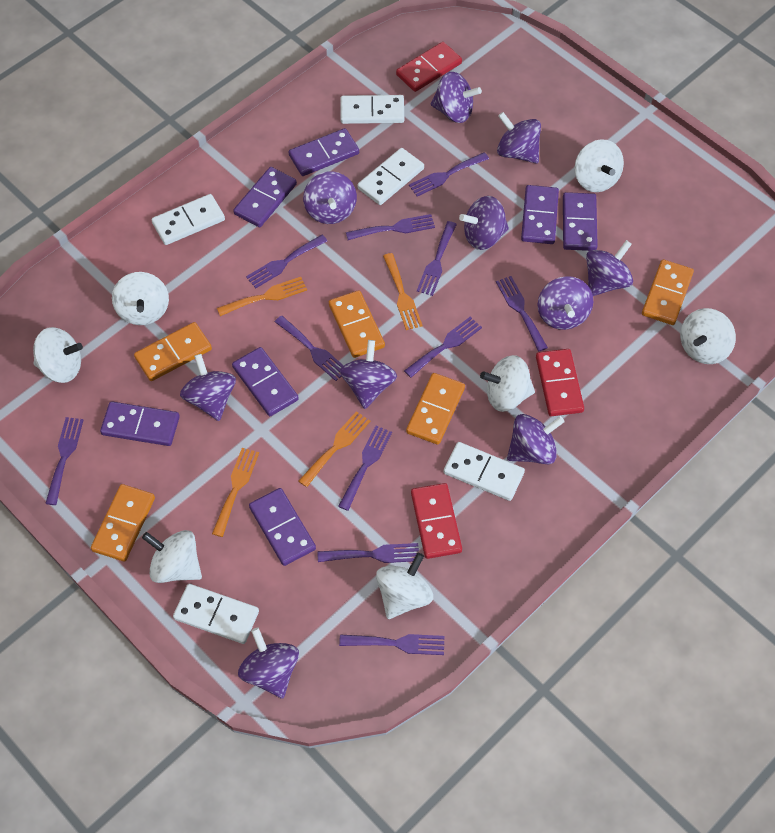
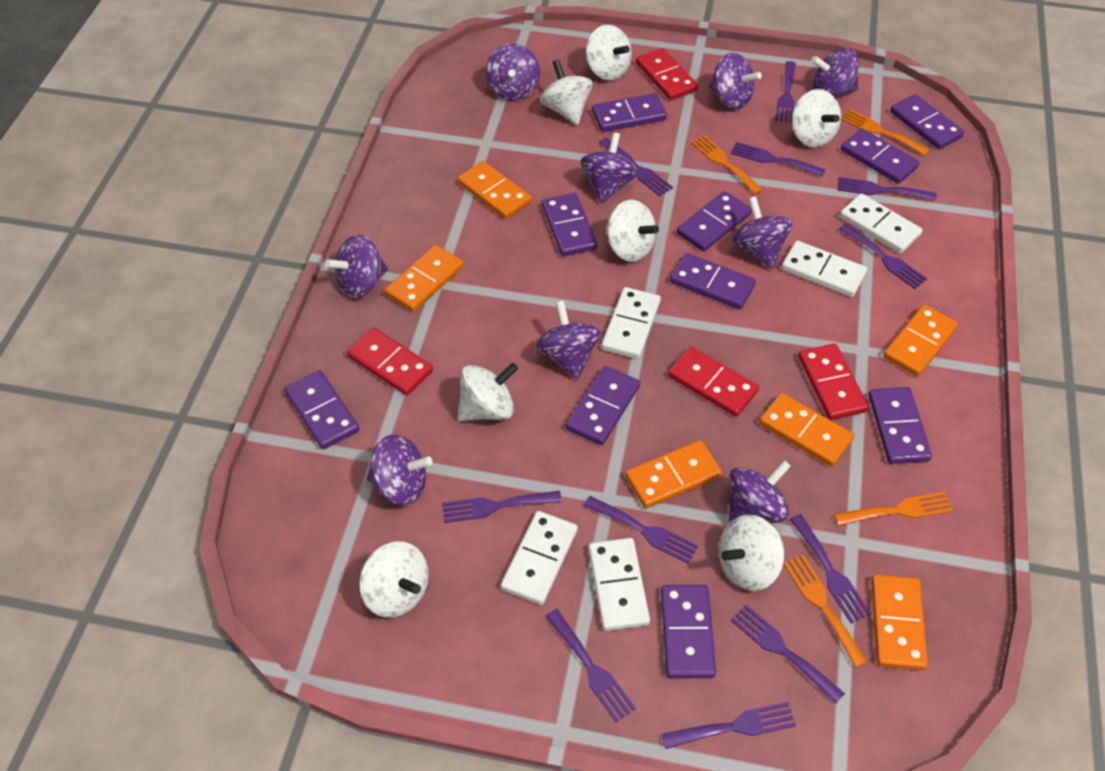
orange domino: 5 -> 6
purple domino: 7 -> 10
purple spinning top: 10 -> 9
red domino: 3 -> 4

